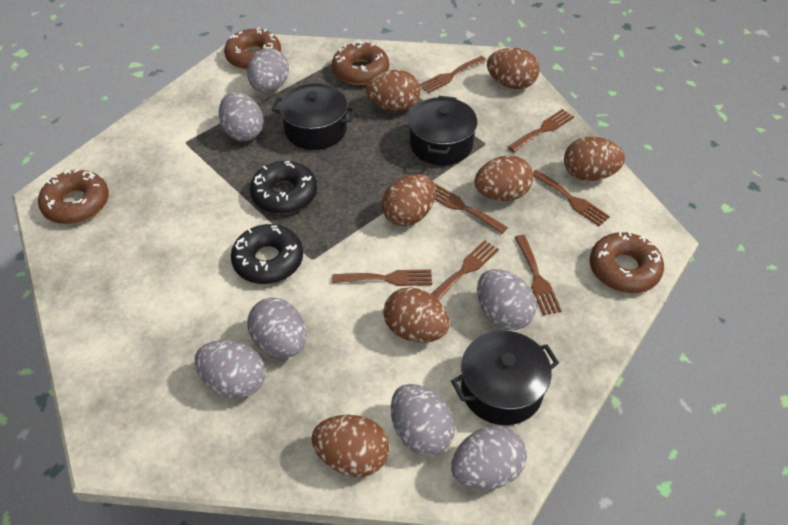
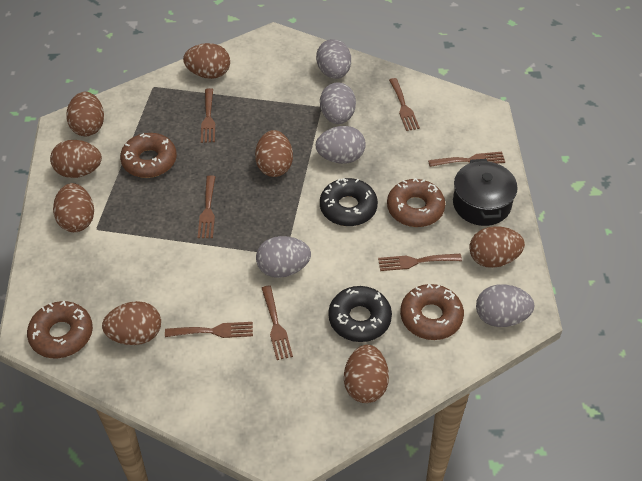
black pot: 3 -> 1
brown egg: 7 -> 8
grey egg: 7 -> 5

